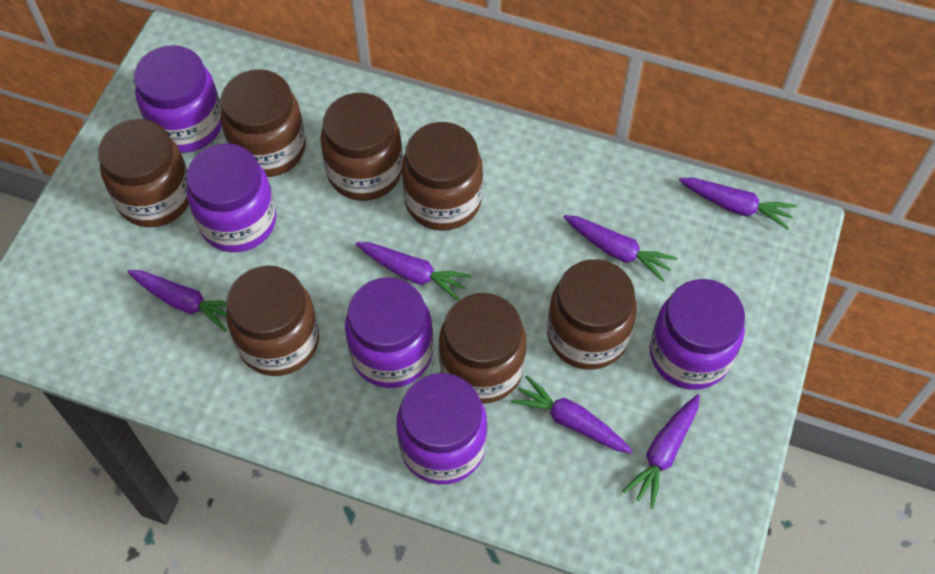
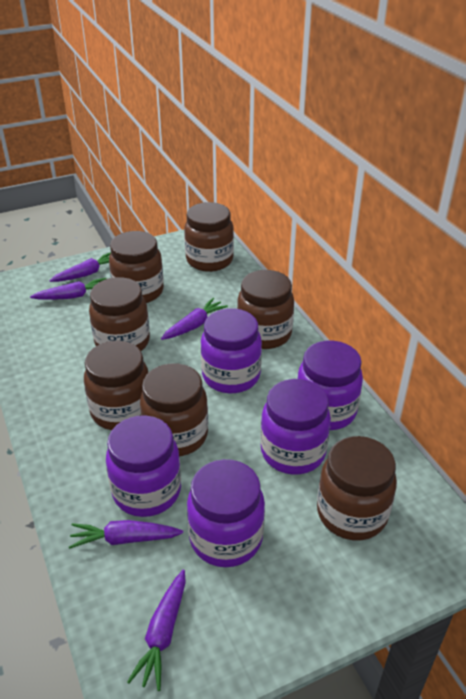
purple carrot: 6 -> 5

